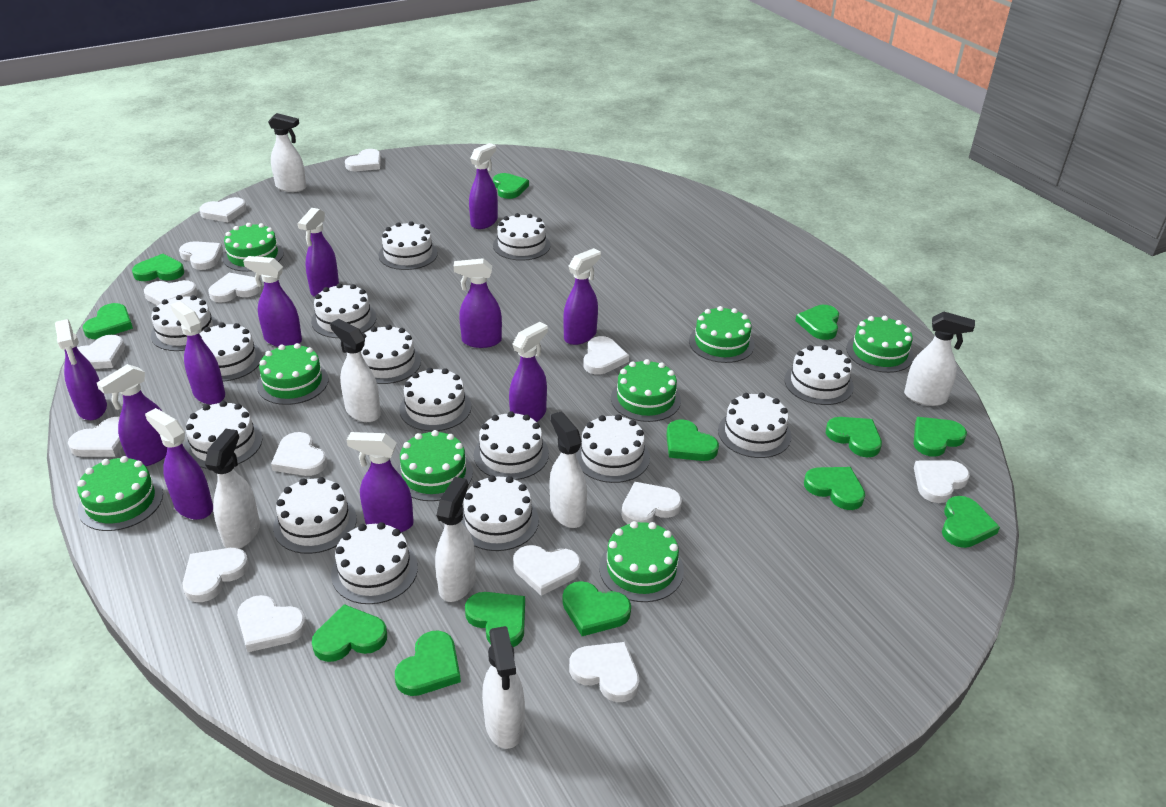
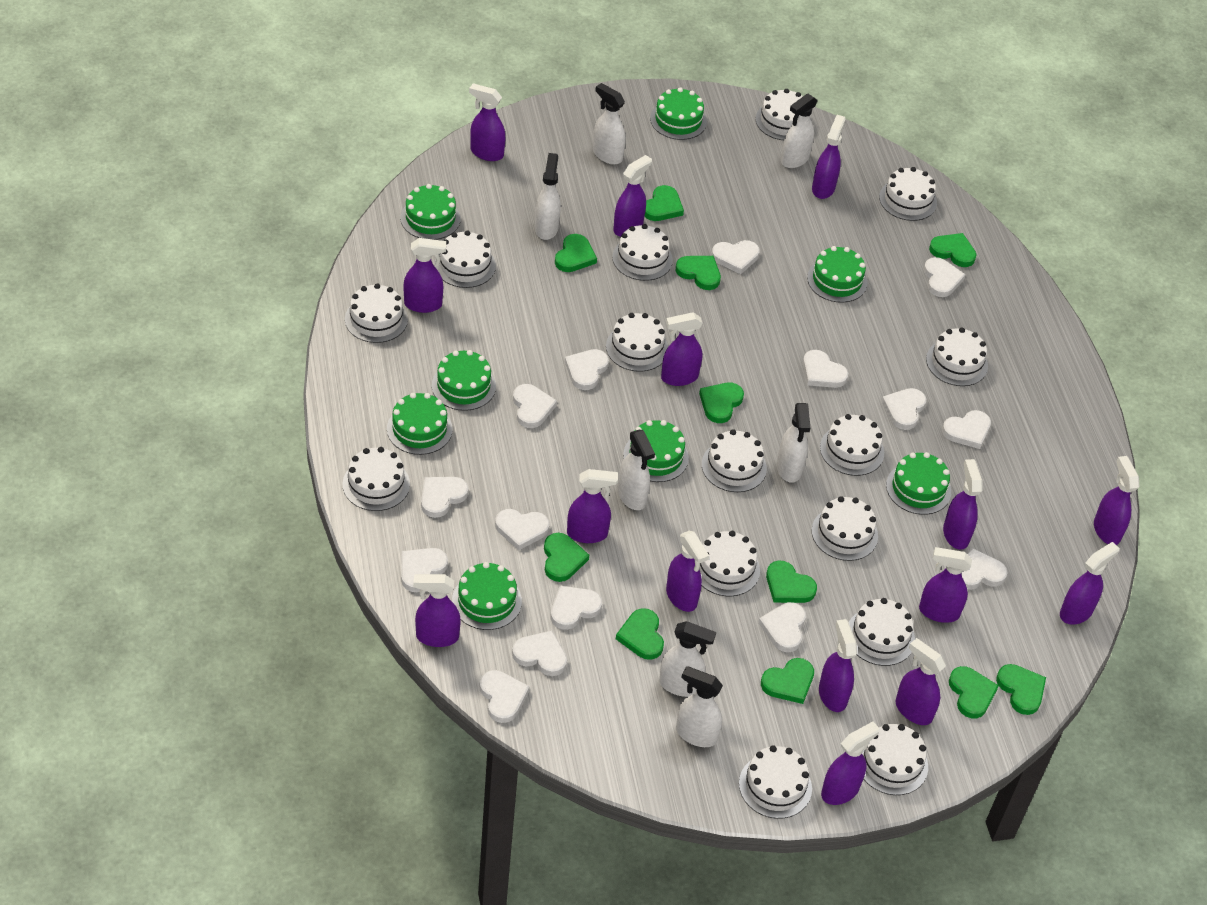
green heart: 13 -> 11
purple spray bottle: 11 -> 15

